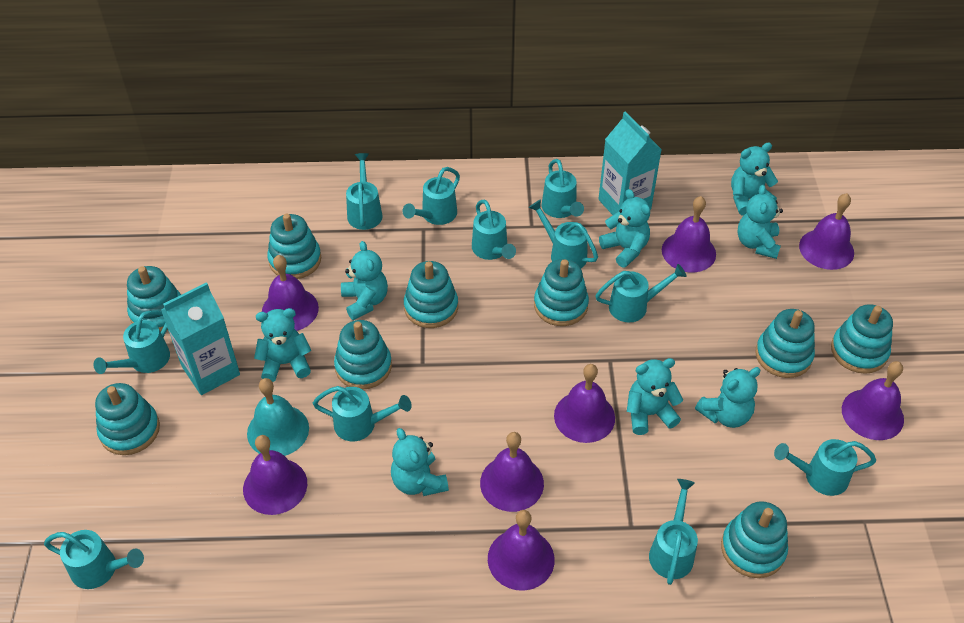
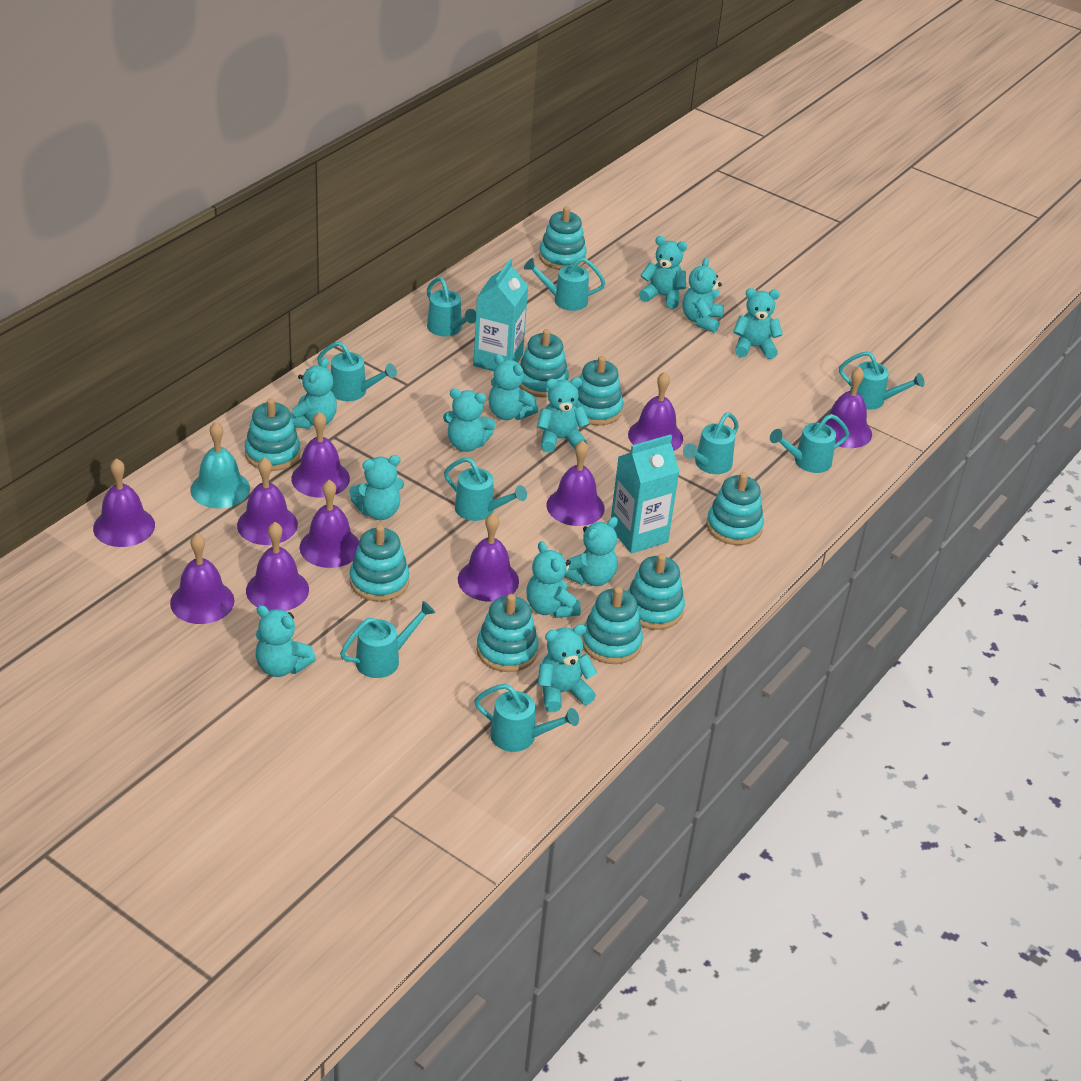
purple bell: 8 -> 10
turquoise teddy bear: 8 -> 12
turquoise watering can: 11 -> 9

